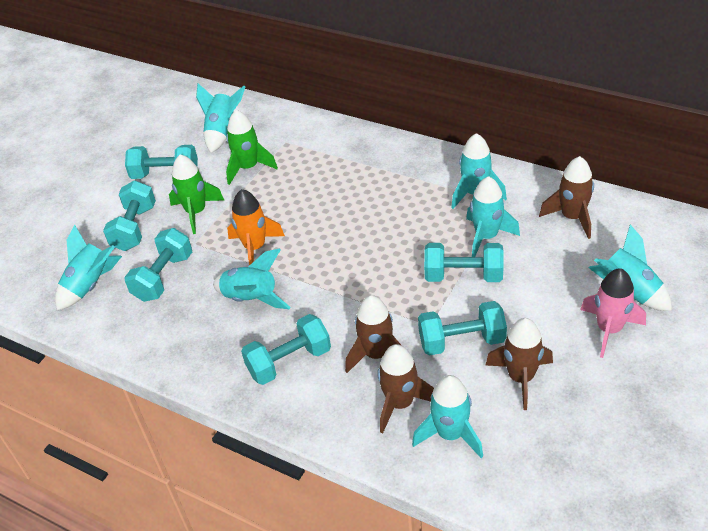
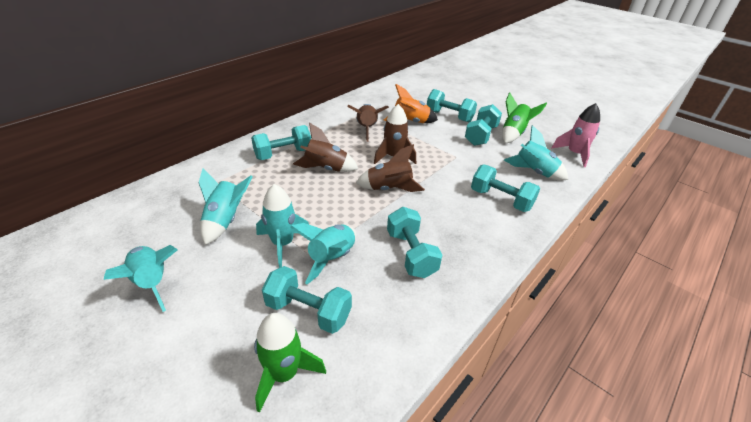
turquoise rocket: 7 -> 5

